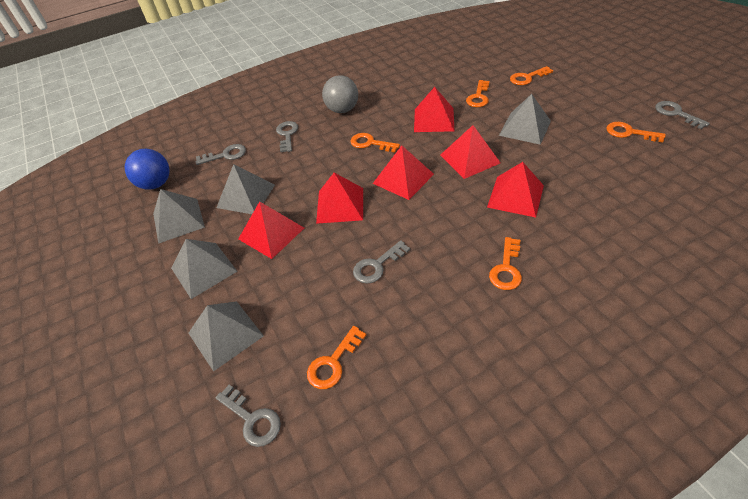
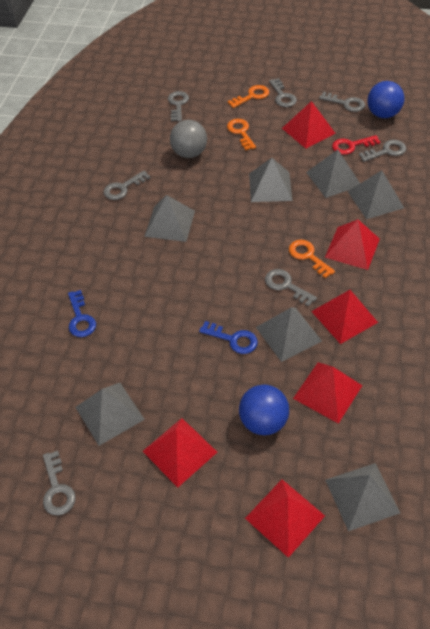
blue ball: 1 -> 2
blue key: 0 -> 2
grey key: 5 -> 7
grey pyramid: 5 -> 7
orange key: 6 -> 3
red key: 0 -> 1

